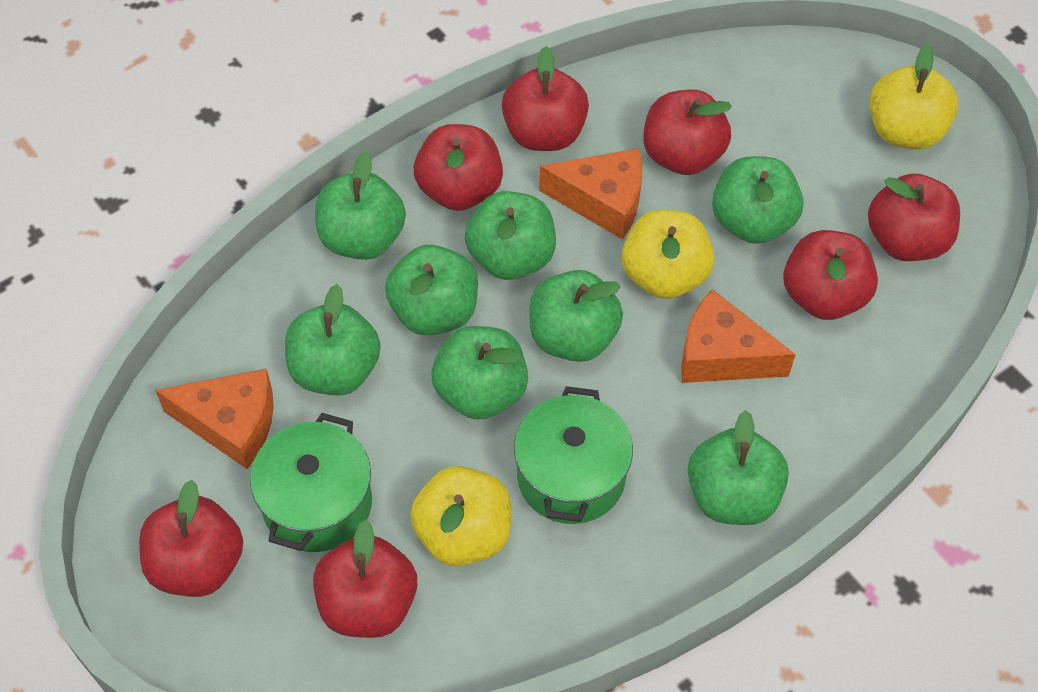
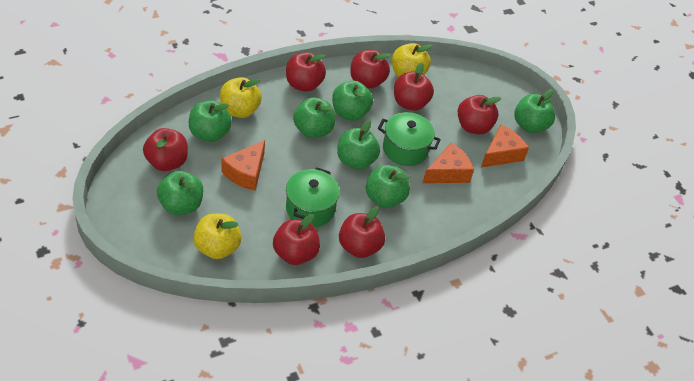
green apple: 8 -> 7

